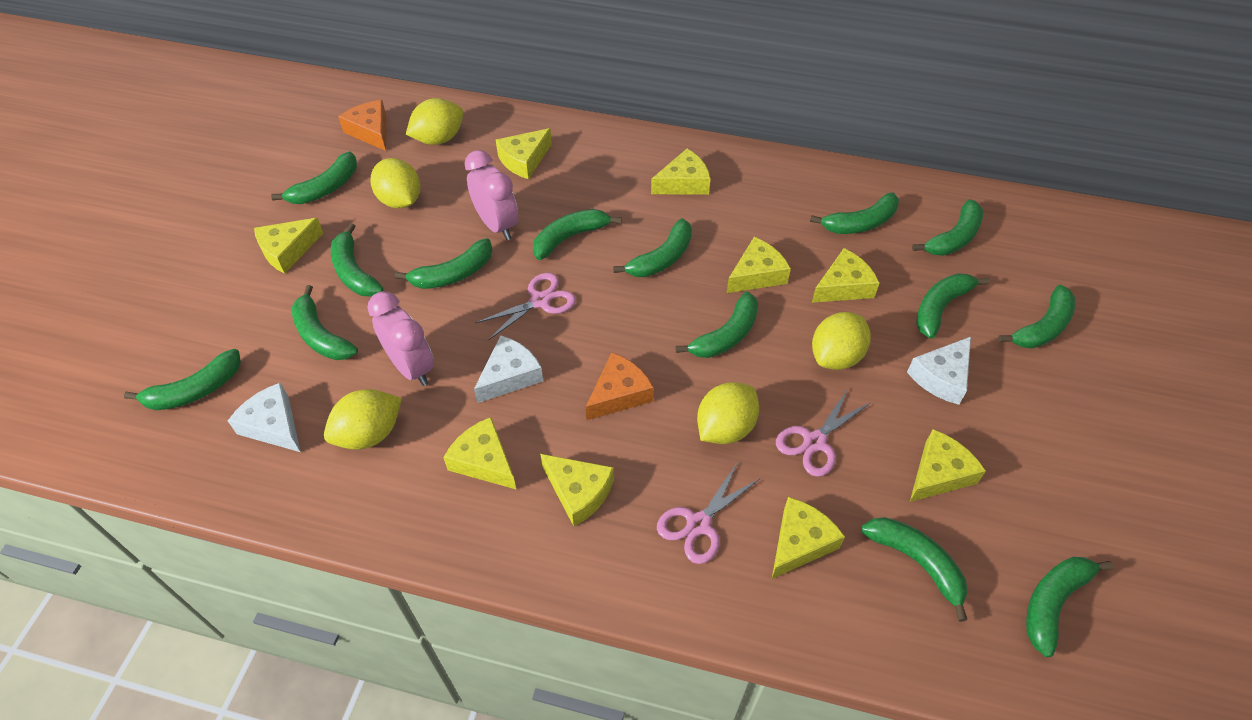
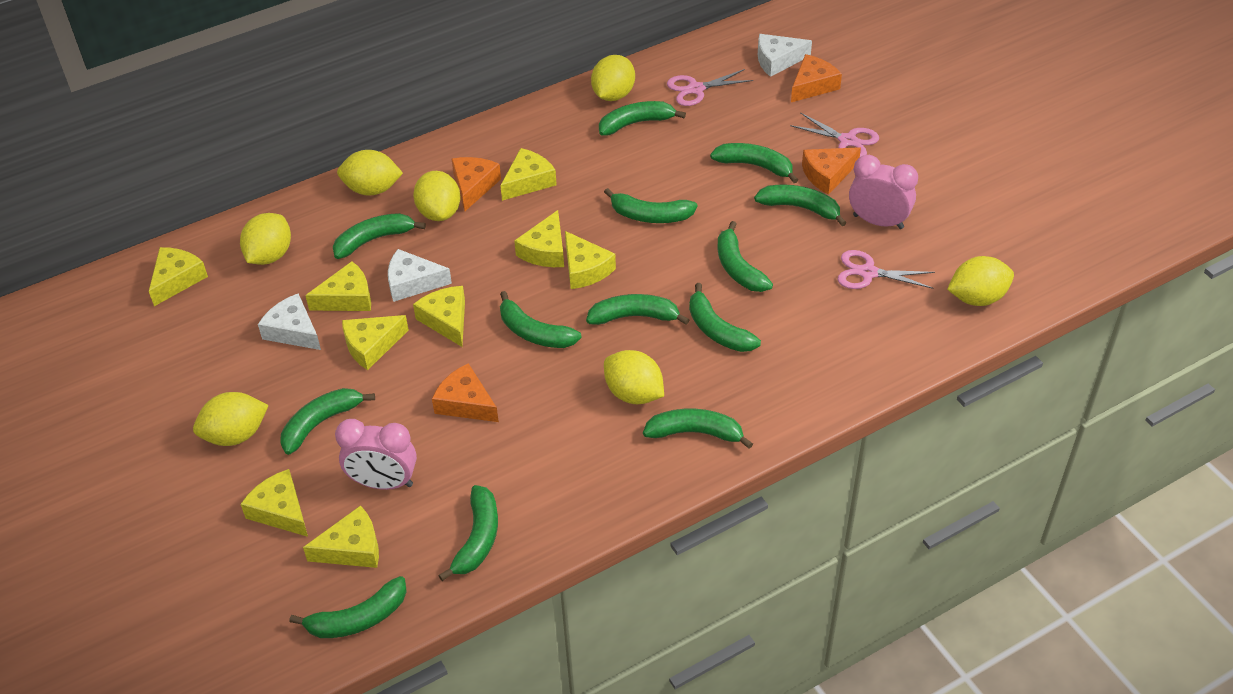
green banana: 14 -> 13
orange cheese: 2 -> 4
yellow lemon: 5 -> 7

